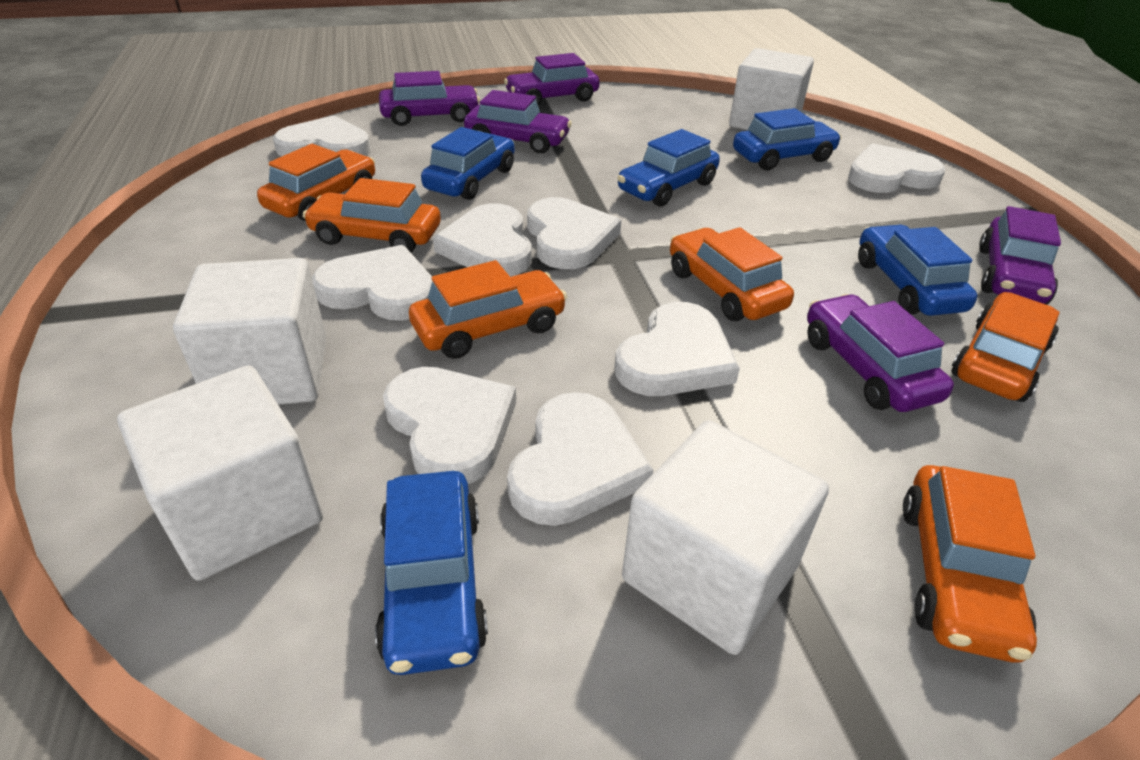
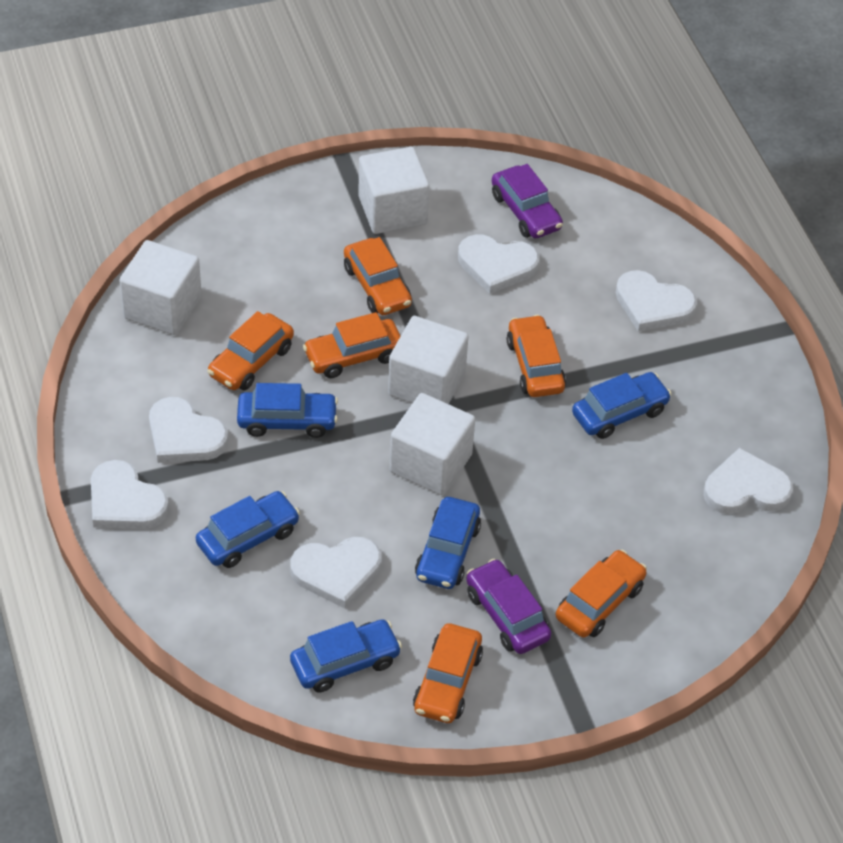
purple car: 5 -> 2
white heart: 8 -> 6

